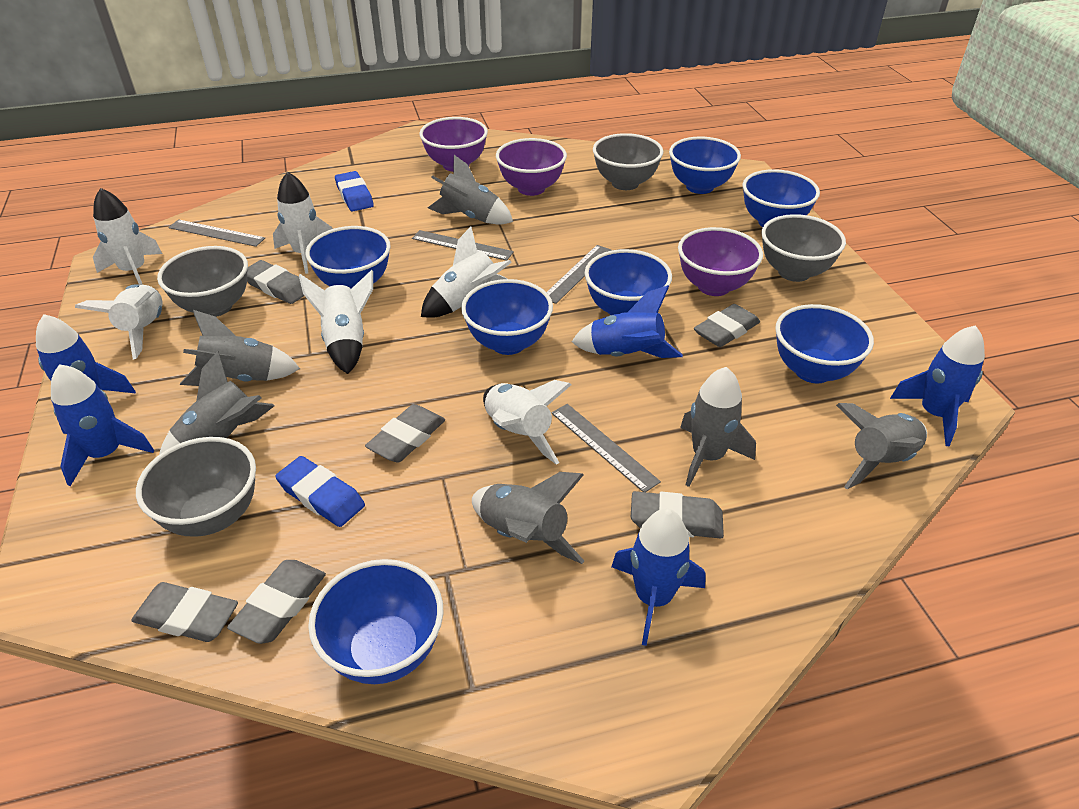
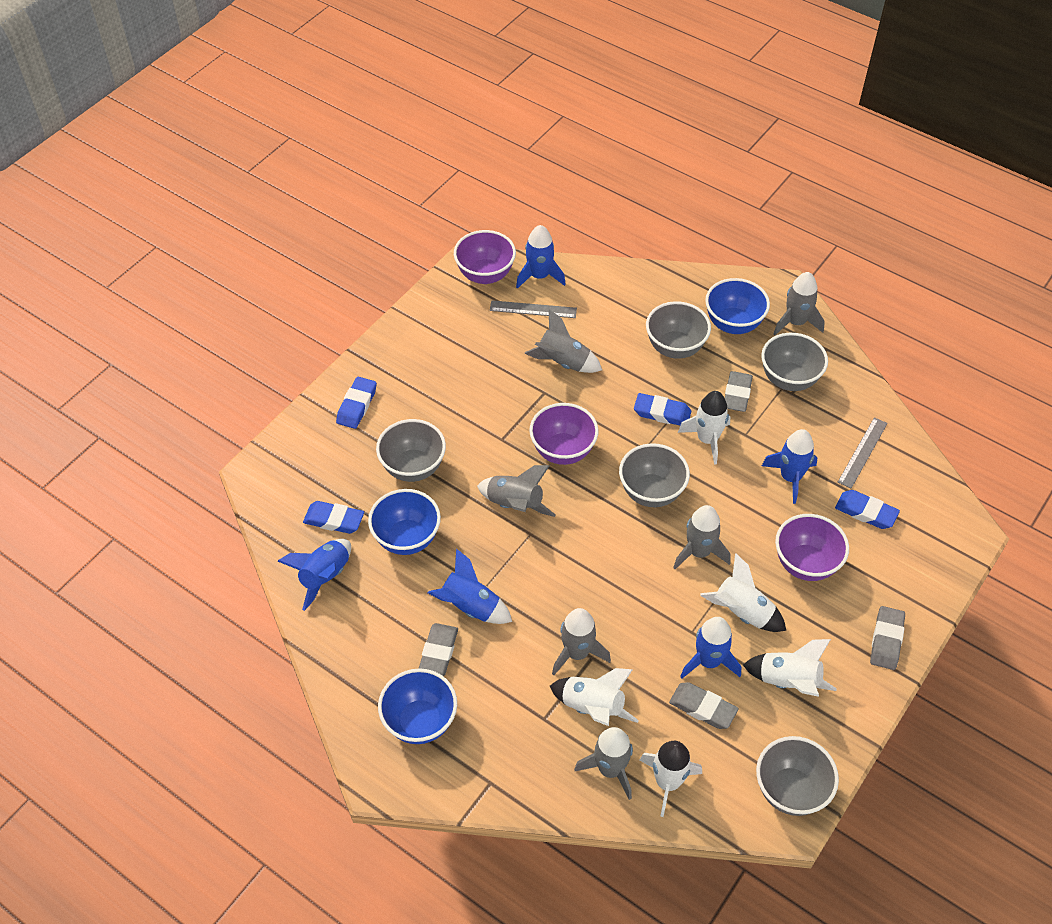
blue bowl: 7 -> 3
blue eraser: 2 -> 4
grey bowl: 4 -> 5
grey eraser: 6 -> 4
grey ruler: 4 -> 2
white rocket: 6 -> 5

